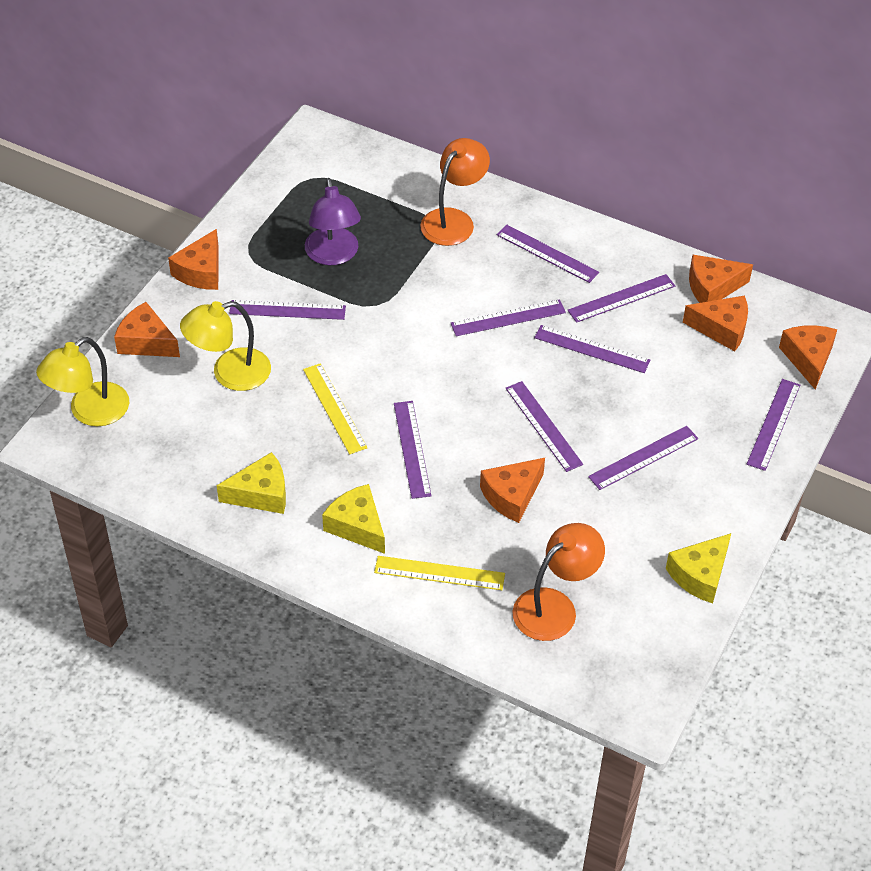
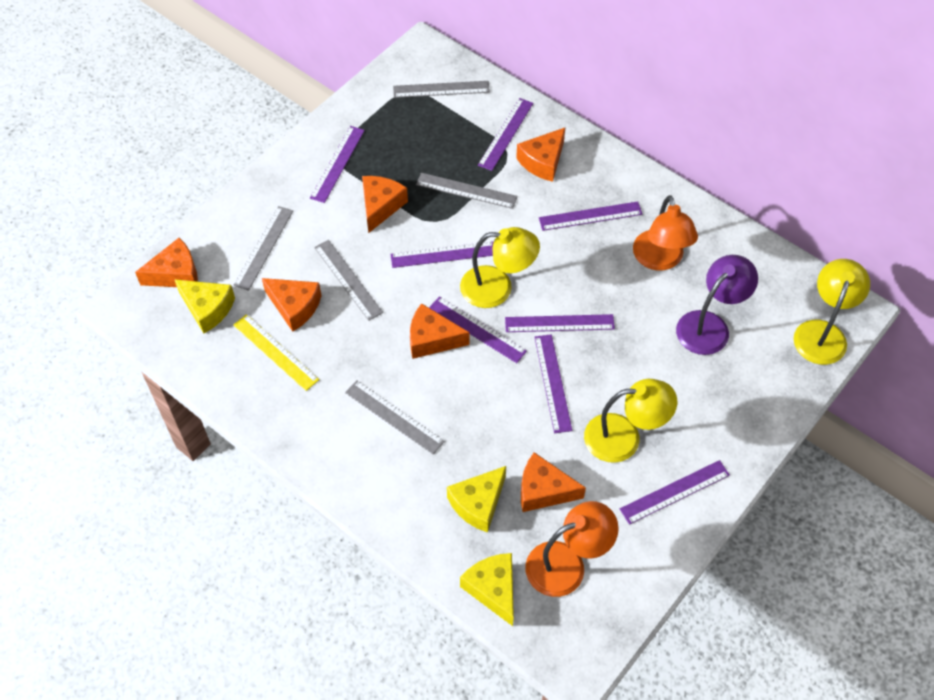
grey ruler: 0 -> 5
purple ruler: 9 -> 8
yellow lamp: 2 -> 3
yellow ruler: 2 -> 1

